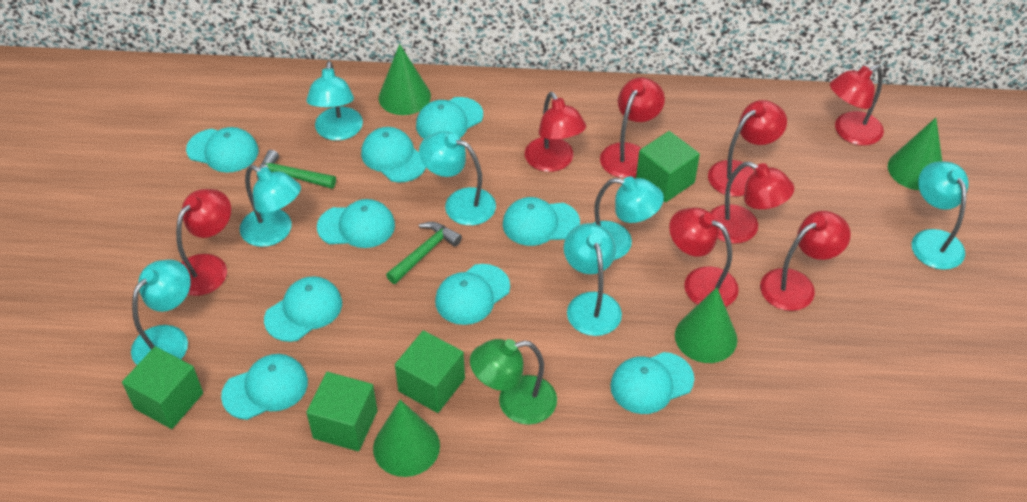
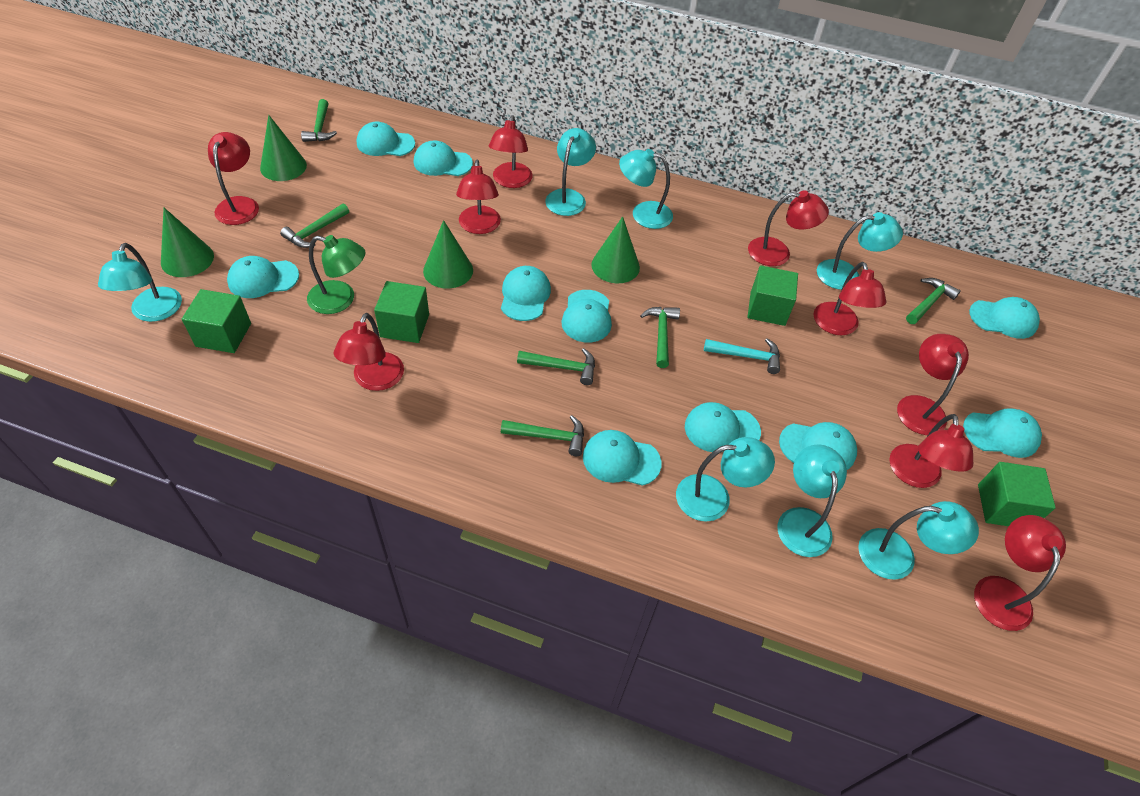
green hammer: 2 -> 6
red lamp: 8 -> 9
turquoise cap: 9 -> 10
turquoise hammer: 0 -> 1

